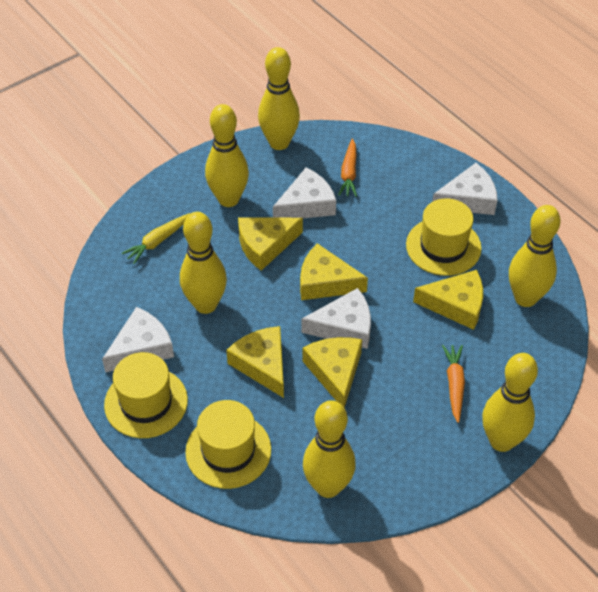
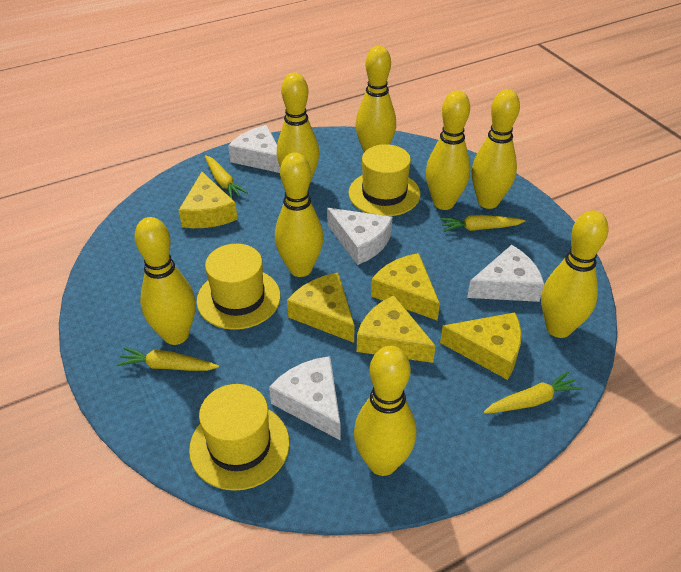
orange carrot: 2 -> 0
yellow bowling pin: 6 -> 8
yellow carrot: 1 -> 4

